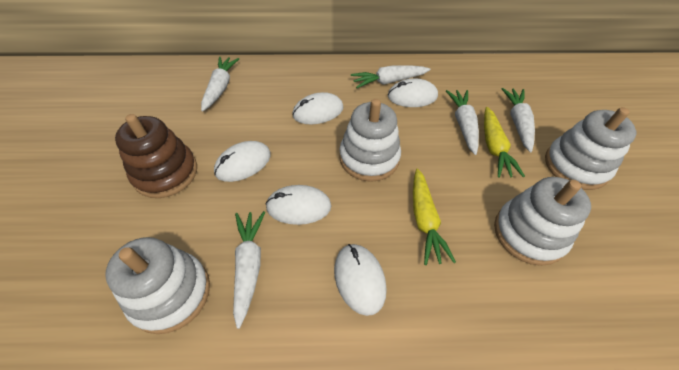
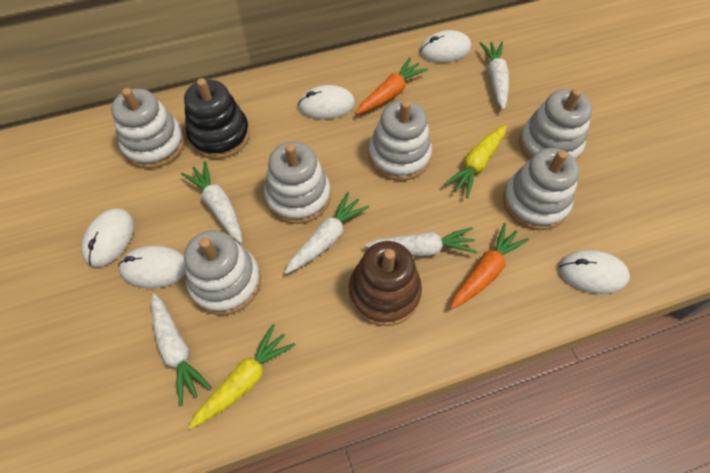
black stacking toy: 0 -> 1
orange carrot: 0 -> 2
white stacking toy: 4 -> 6

